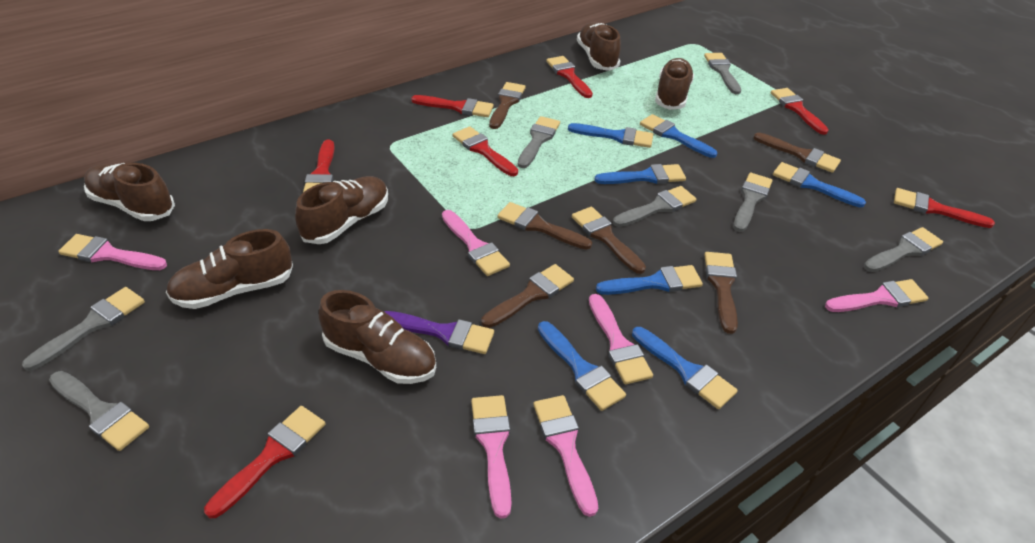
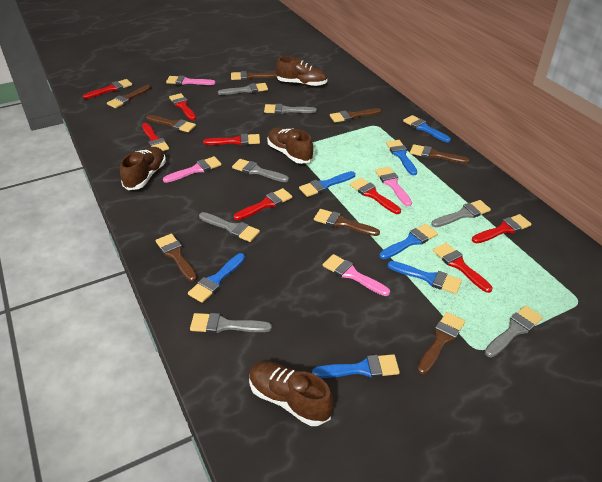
brown brush: 6 -> 8
brown shoe: 6 -> 4
pink brush: 6 -> 4
purple brush: 1 -> 0
red brush: 7 -> 8

